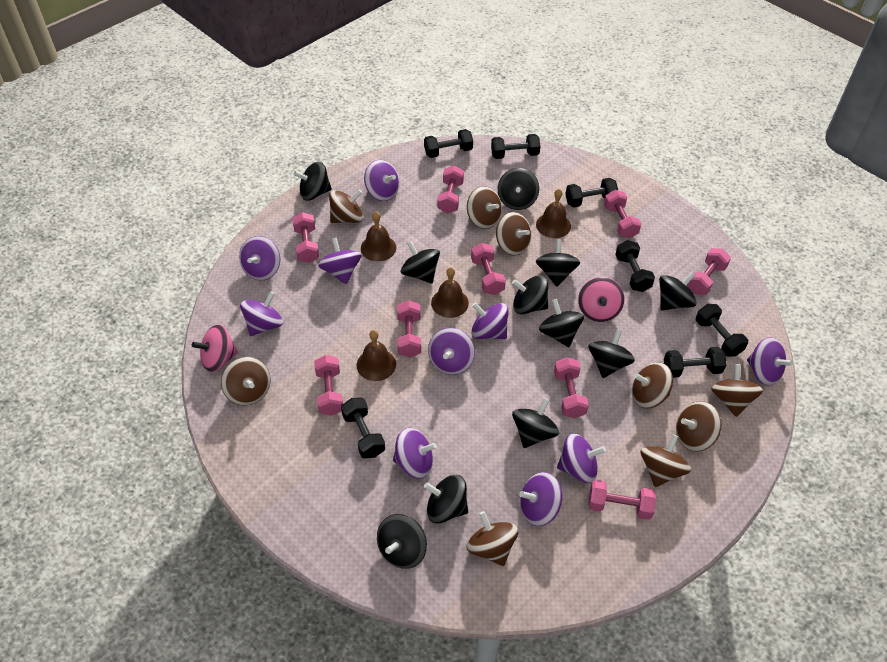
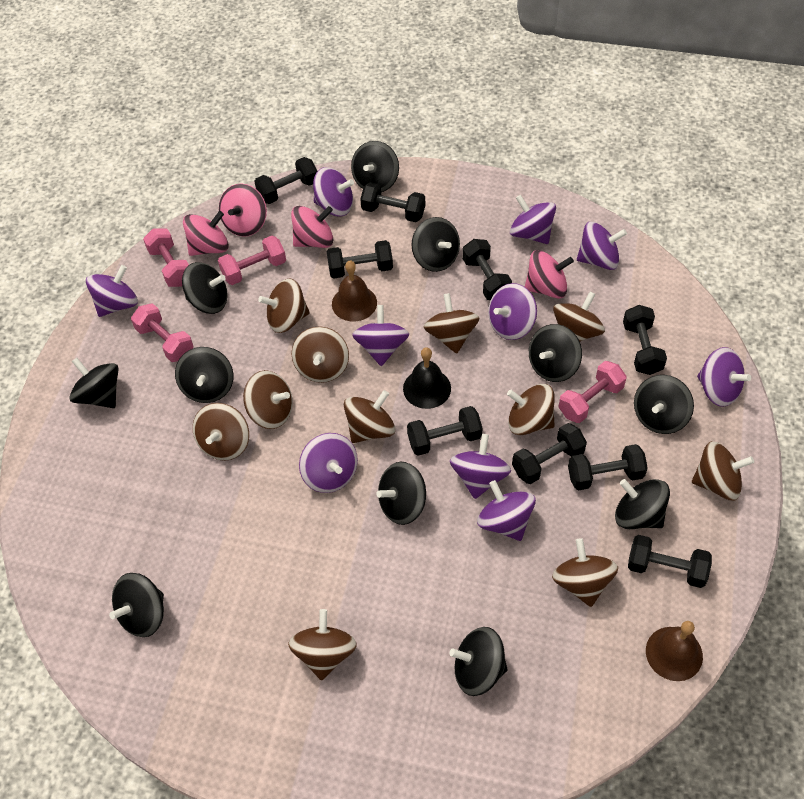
black bell: 0 -> 1
black dumbbell: 7 -> 9
brown bell: 4 -> 2
brown spinning top: 9 -> 11
pink dumbbell: 9 -> 4
pink spinning top: 2 -> 4

